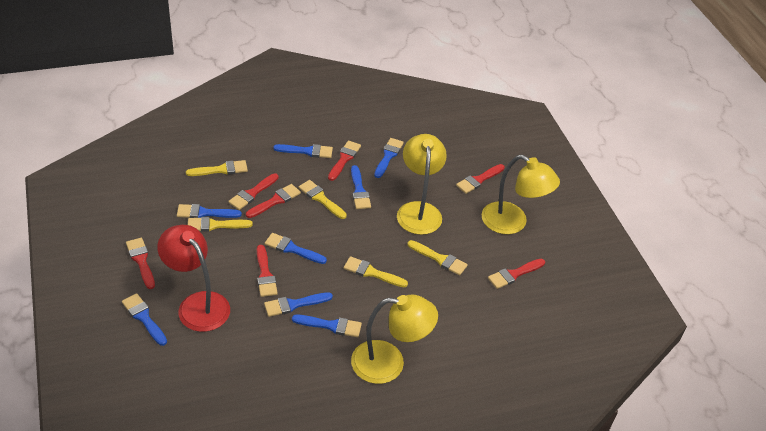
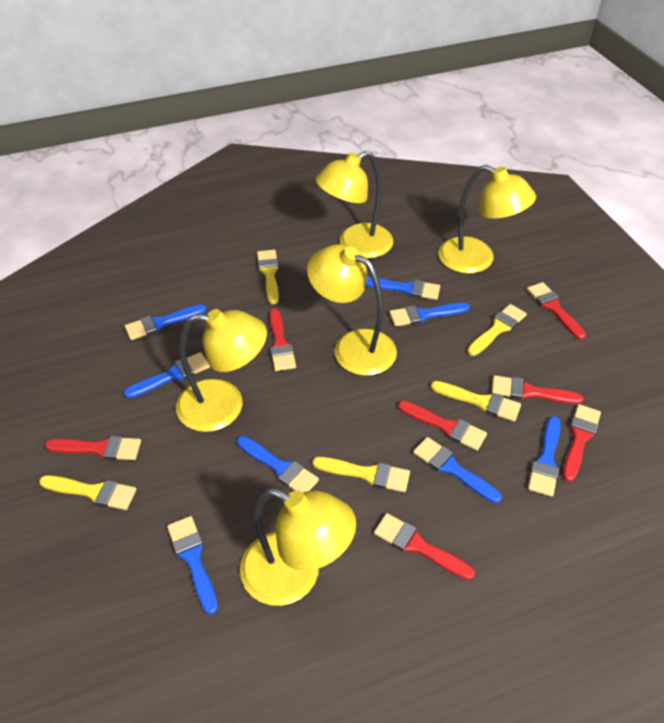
red lamp: 1 -> 0
yellow lamp: 3 -> 5

